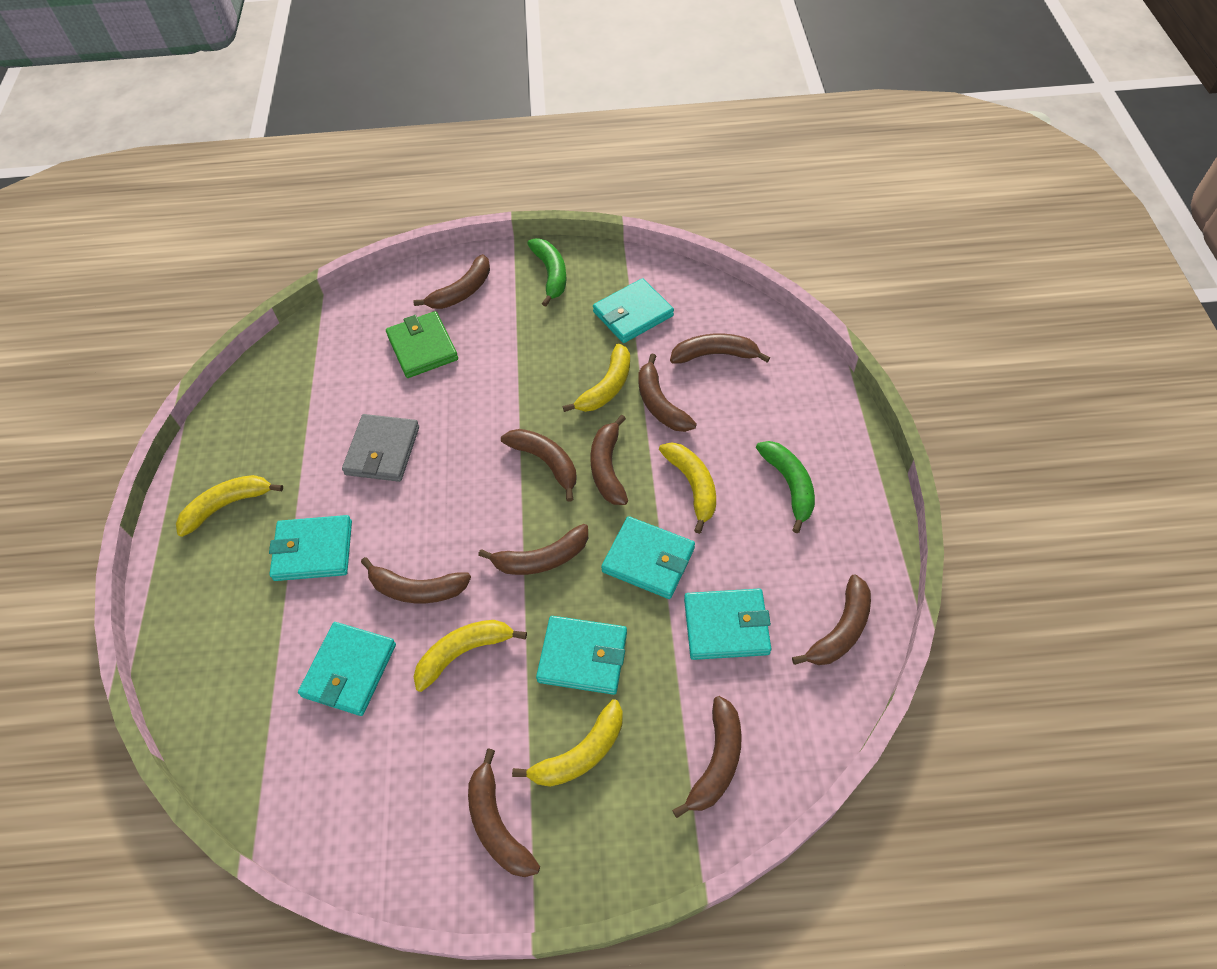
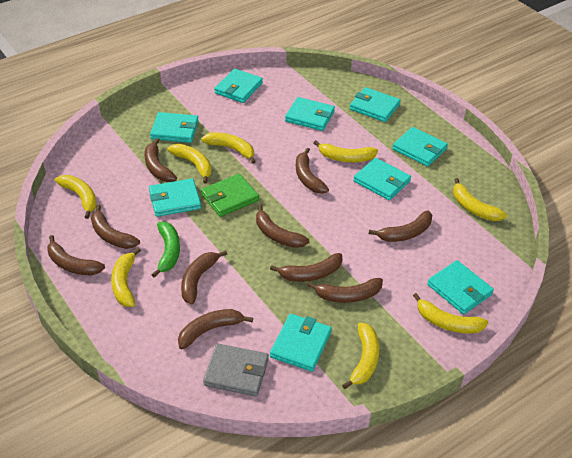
green banana: 2 -> 1
turquoise wallet: 6 -> 9
yellow banana: 5 -> 8

